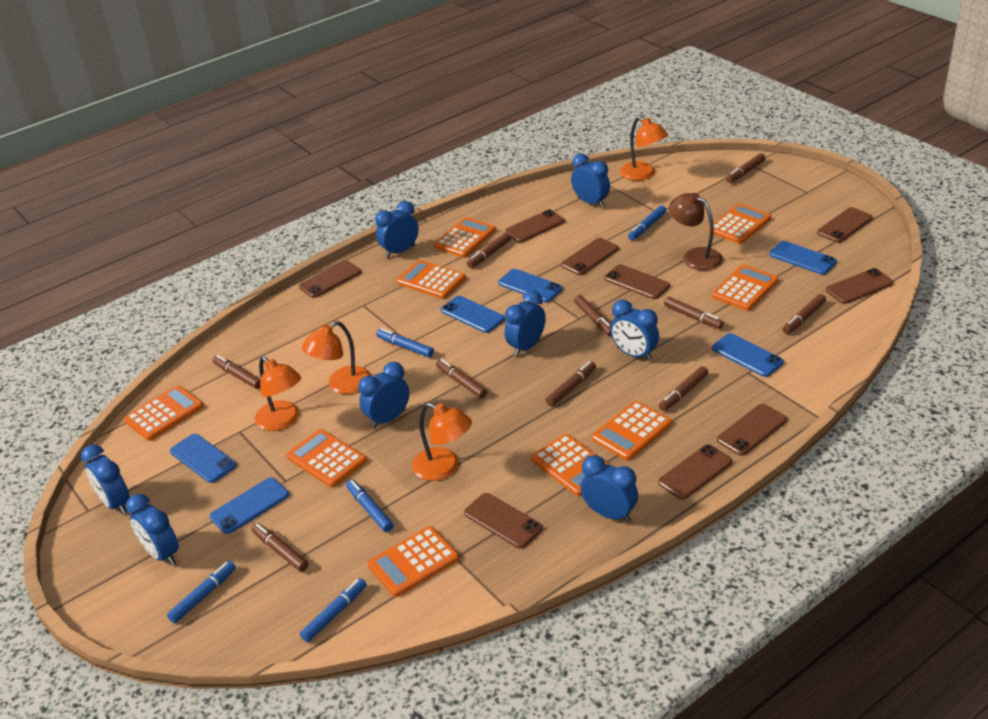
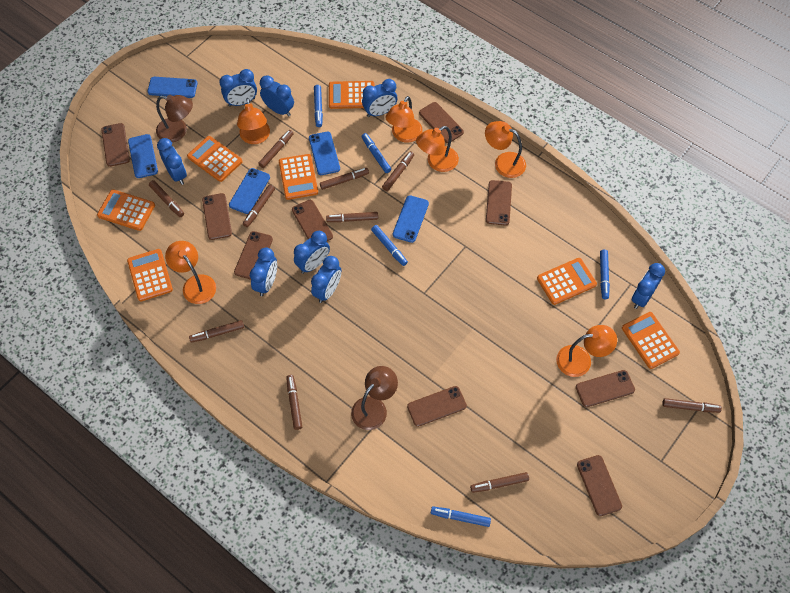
blue phone: 6 -> 5
brown lamp: 1 -> 2
orange calculator: 9 -> 7
orange lamp: 4 -> 6

